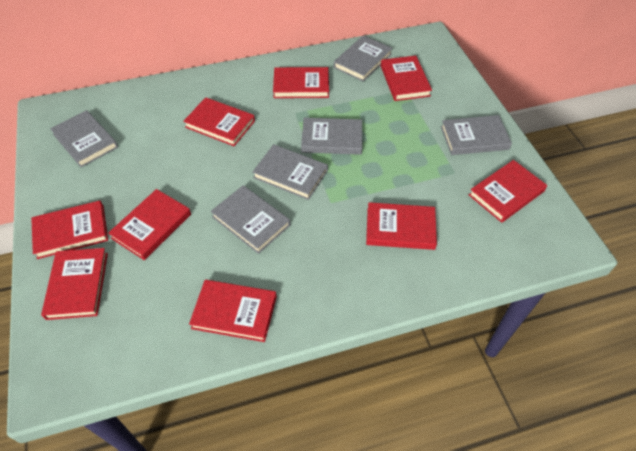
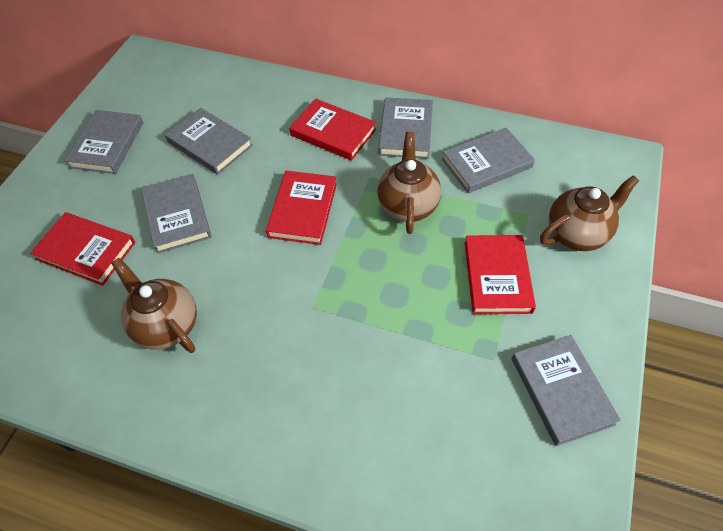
brown teapot: 0 -> 3
red book: 9 -> 4

